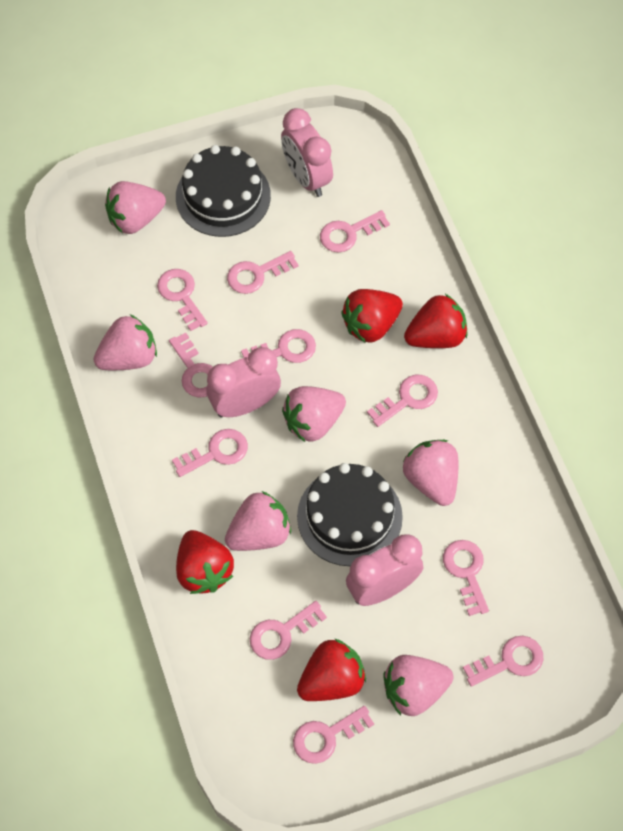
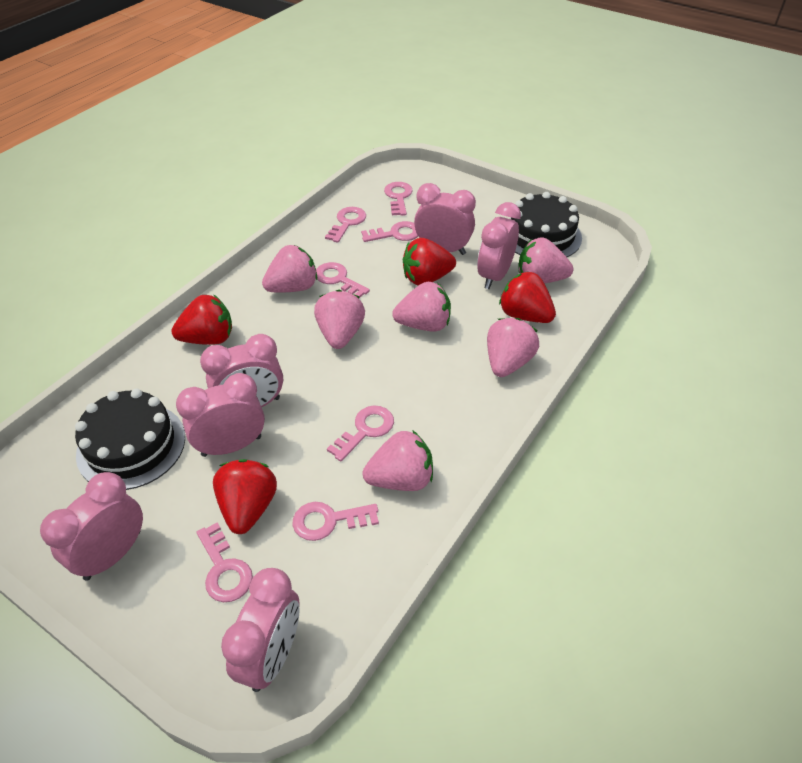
pink clock: 3 -> 6
pink key: 11 -> 7

